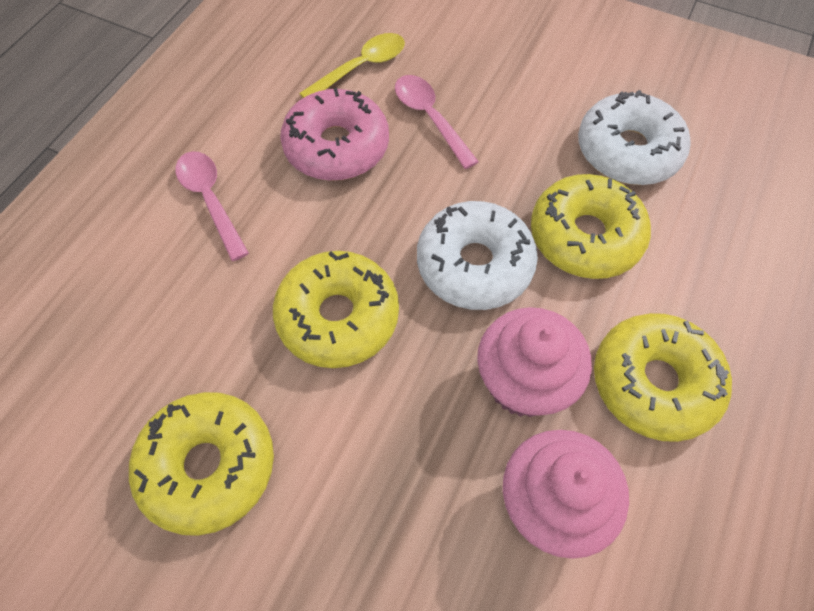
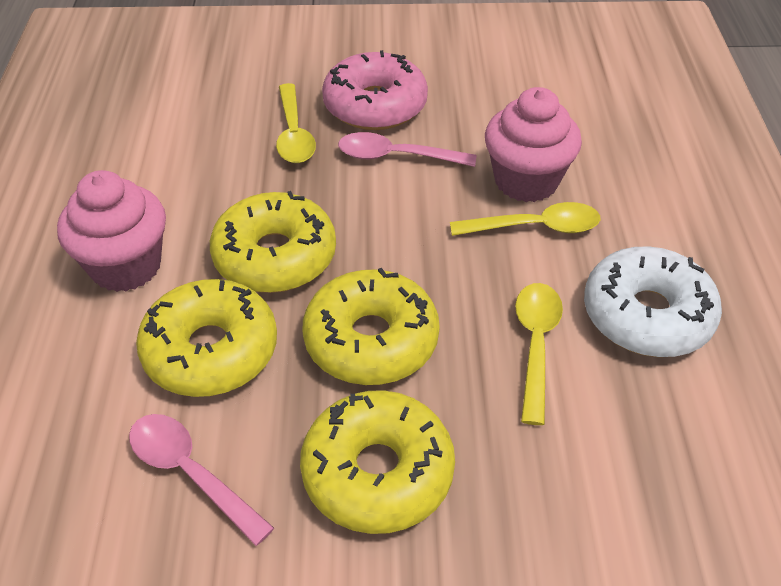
white donut: 2 -> 1
yellow spoon: 1 -> 3

